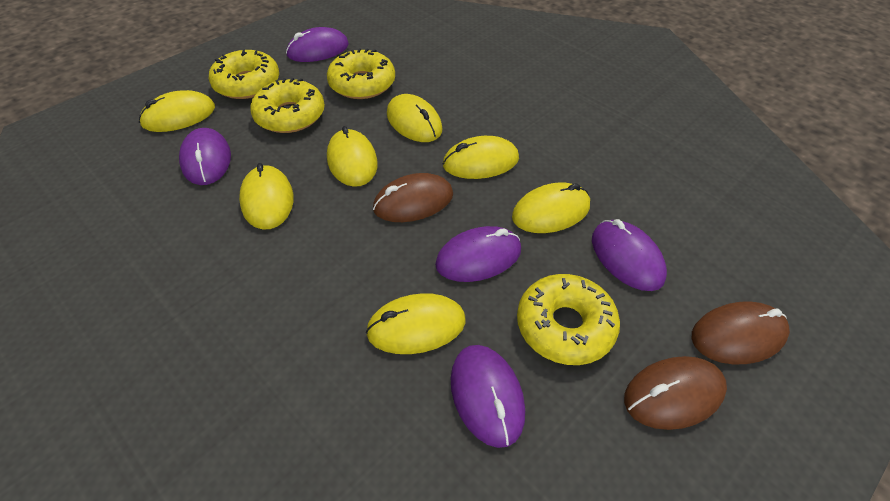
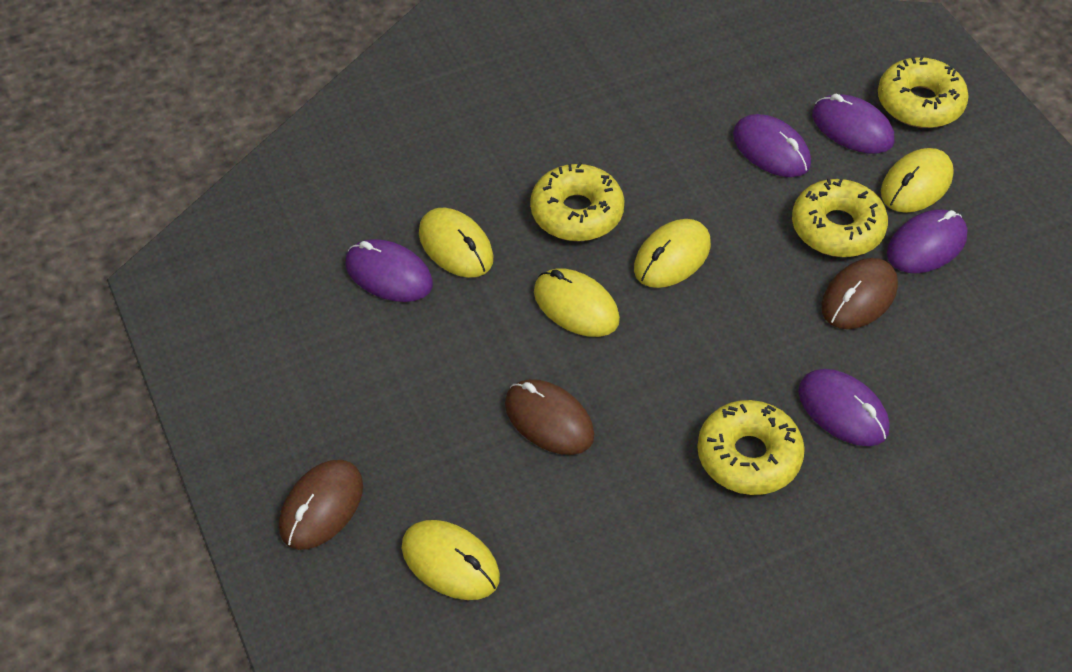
yellow mouse: 7 -> 5

